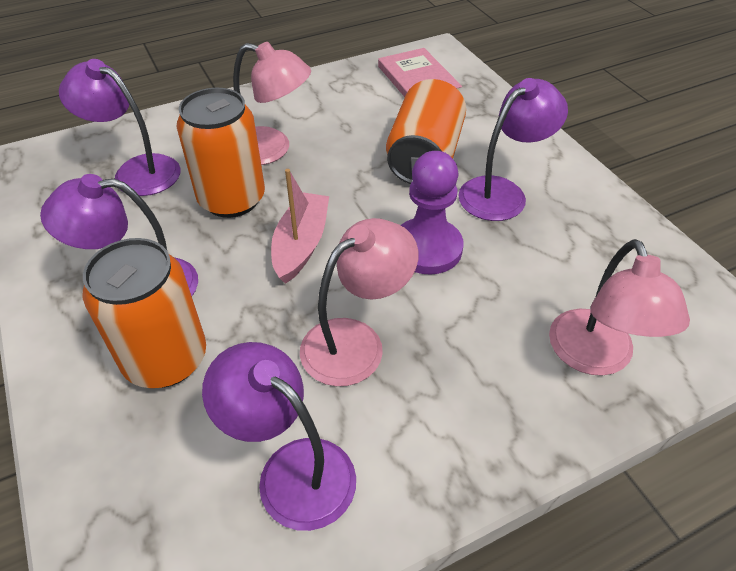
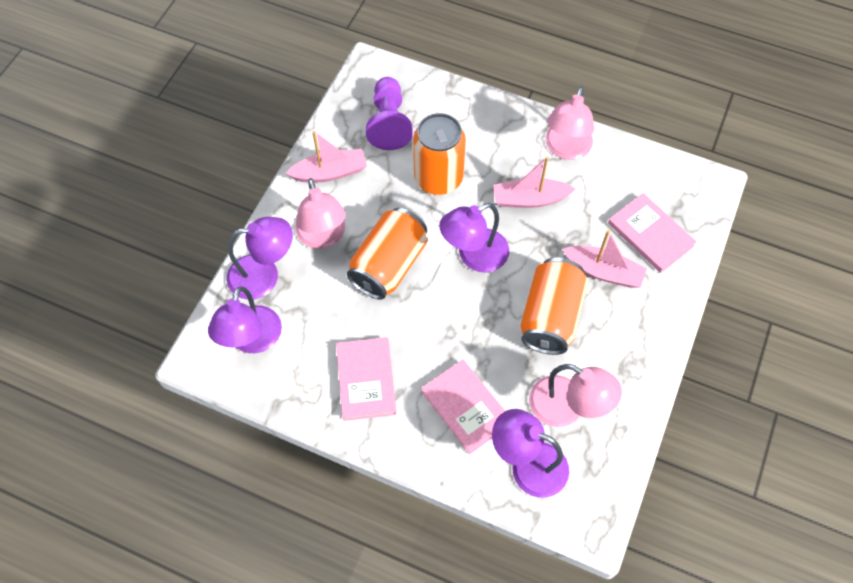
pink boat: 1 -> 3
pink book: 1 -> 3

